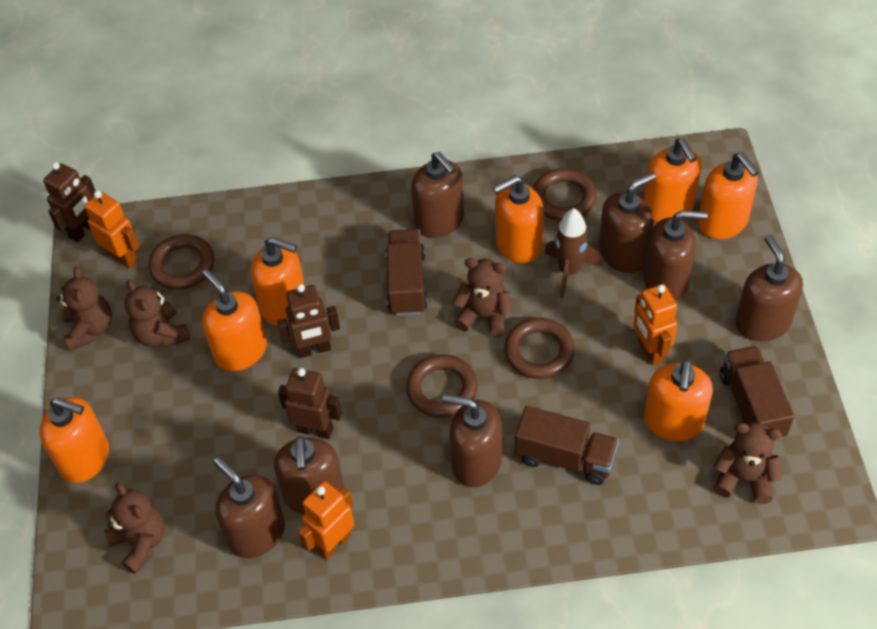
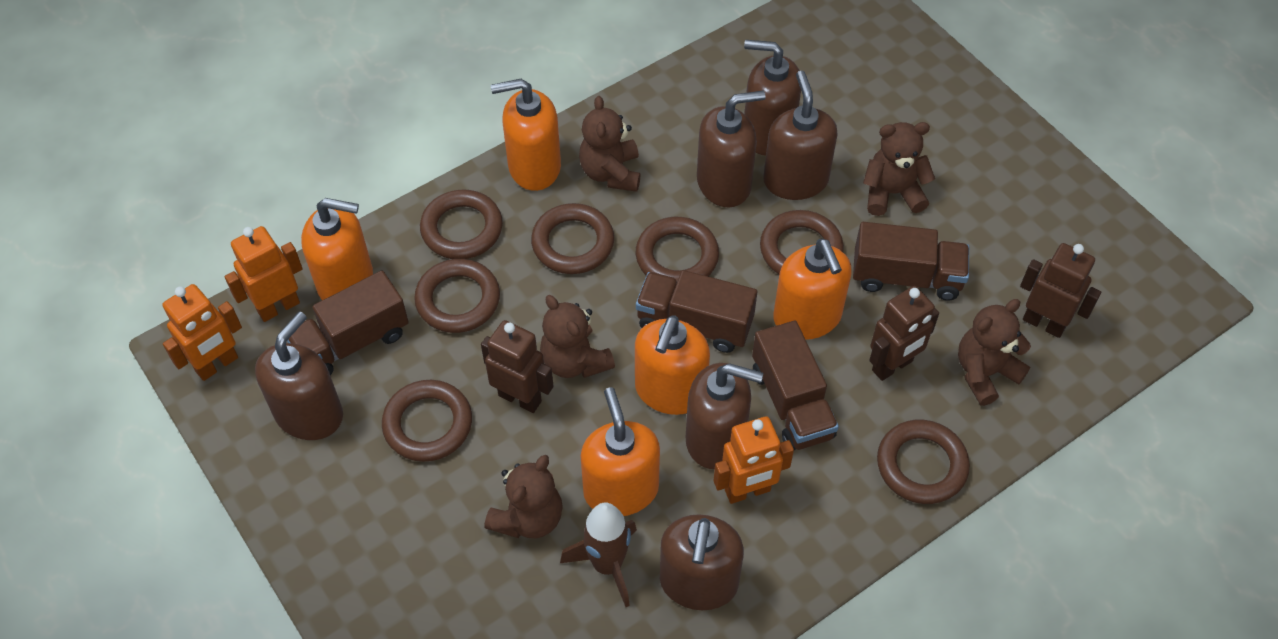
brown ring: 4 -> 7
brown soap dispenser: 7 -> 6
brown truck: 3 -> 4
orange soap dispenser: 7 -> 5

